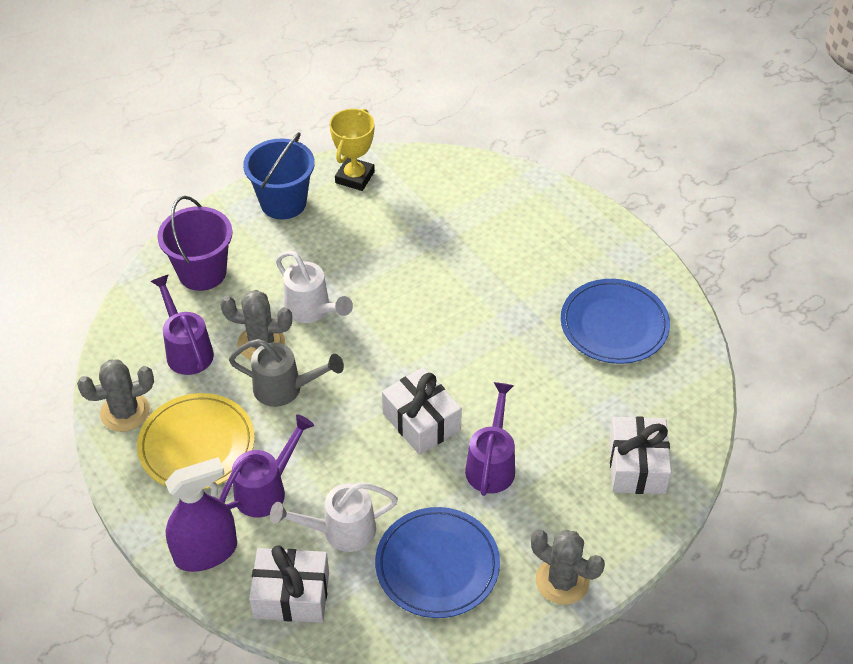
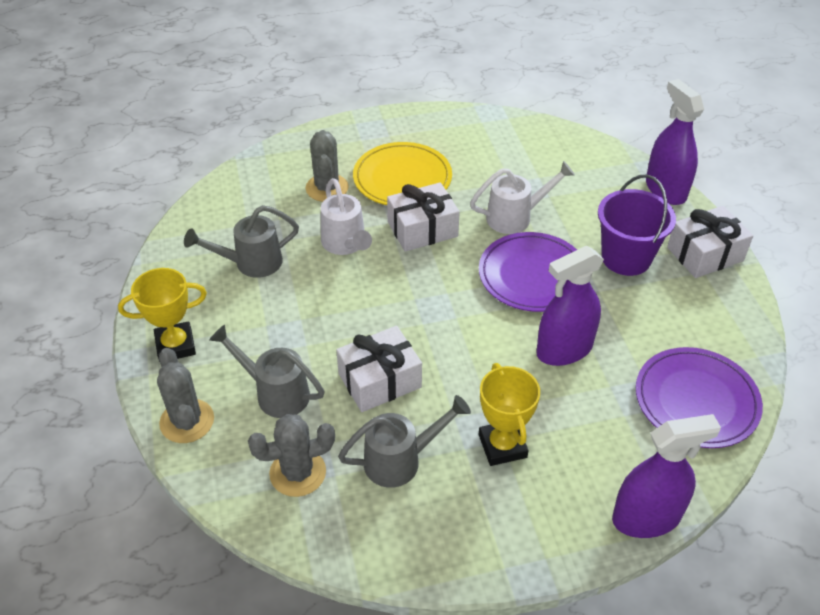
blue bucket: 1 -> 0
blue plate: 2 -> 0
grey watering can: 1 -> 3
purple plate: 0 -> 2
purple spray bottle: 1 -> 3
purple watering can: 3 -> 0
yellow trophy: 1 -> 2

